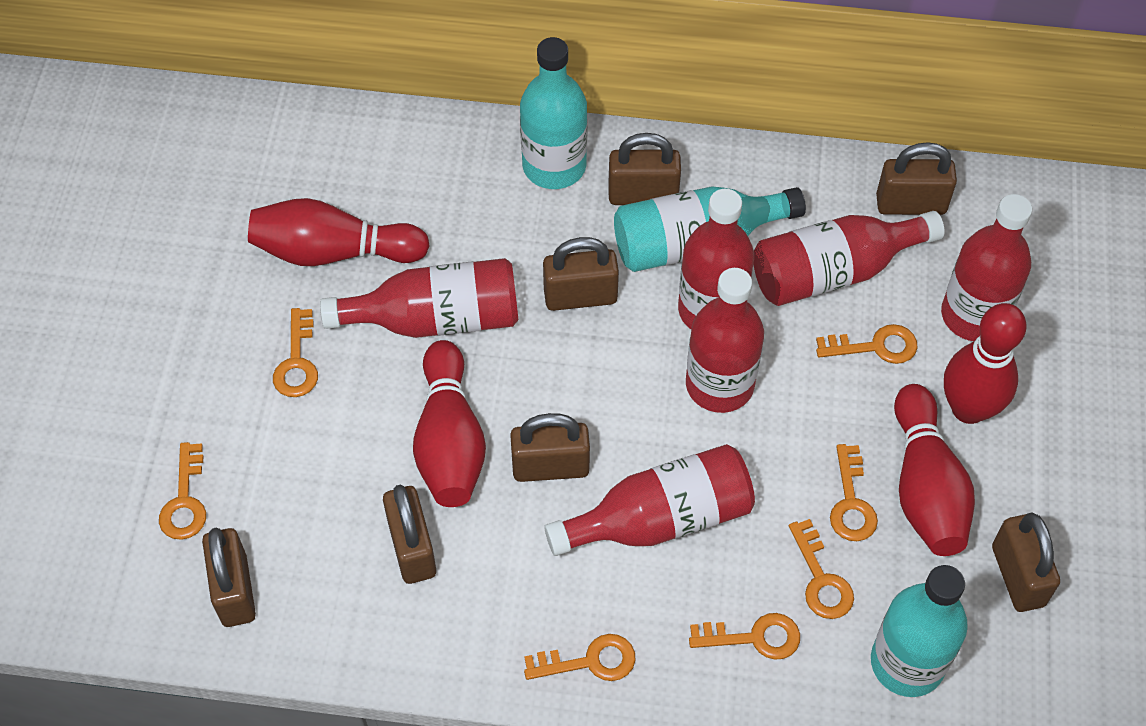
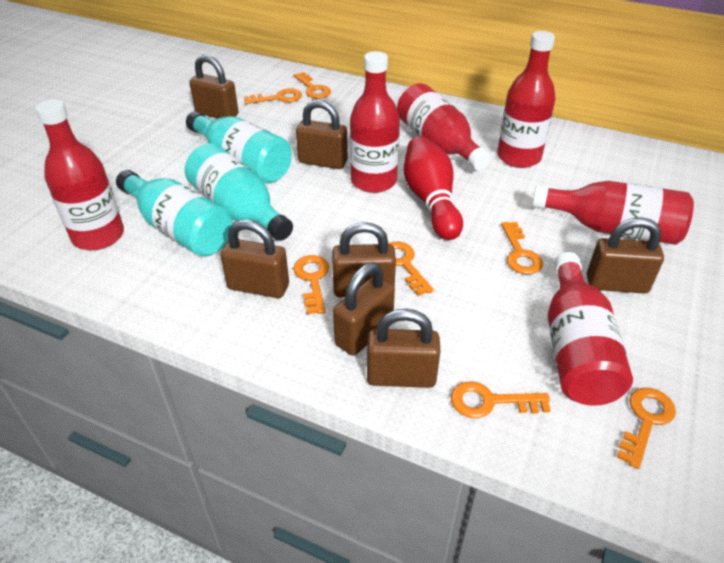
red bowling pin: 4 -> 1

